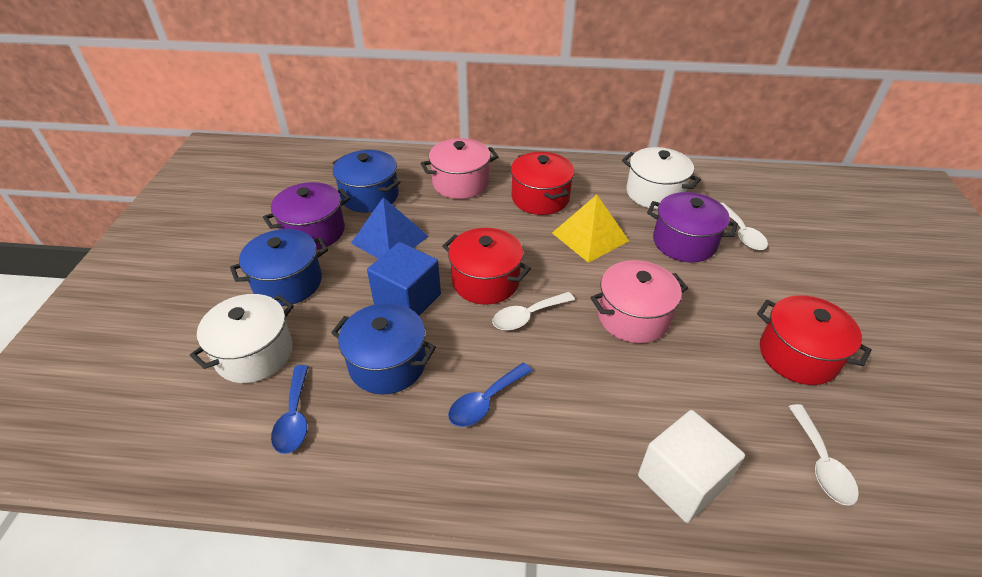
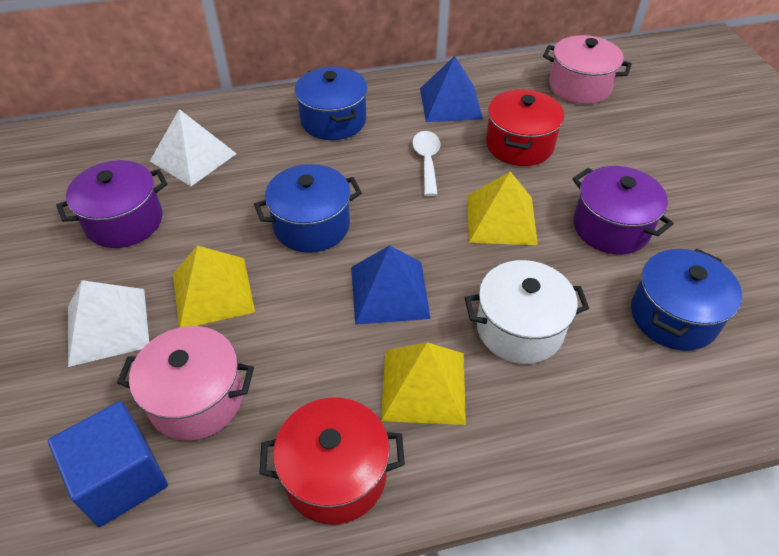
blue pyramid: 1 -> 2
blue spoon: 2 -> 0
red pot: 3 -> 2
white cube: 1 -> 0
white pot: 2 -> 1
white pyramid: 0 -> 2
white spoon: 3 -> 1
yellow pyramid: 1 -> 3

